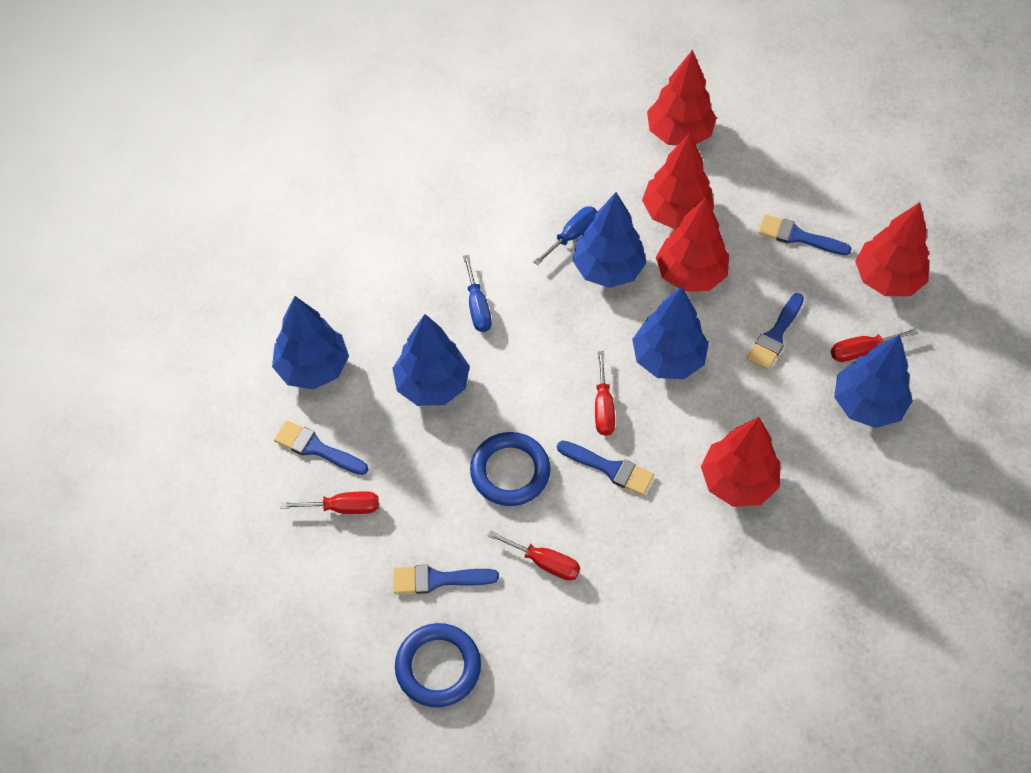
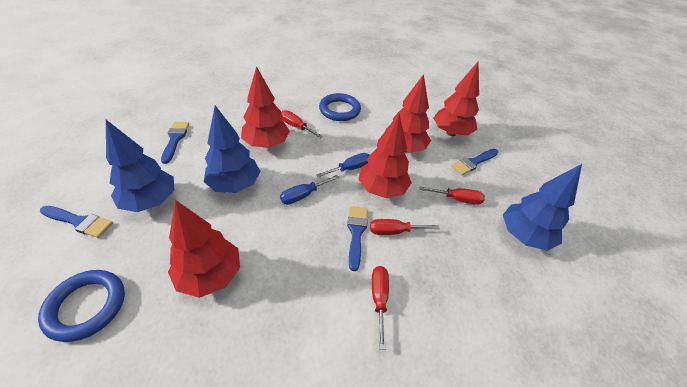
blue brush: 5 -> 4
blue tree: 5 -> 3

